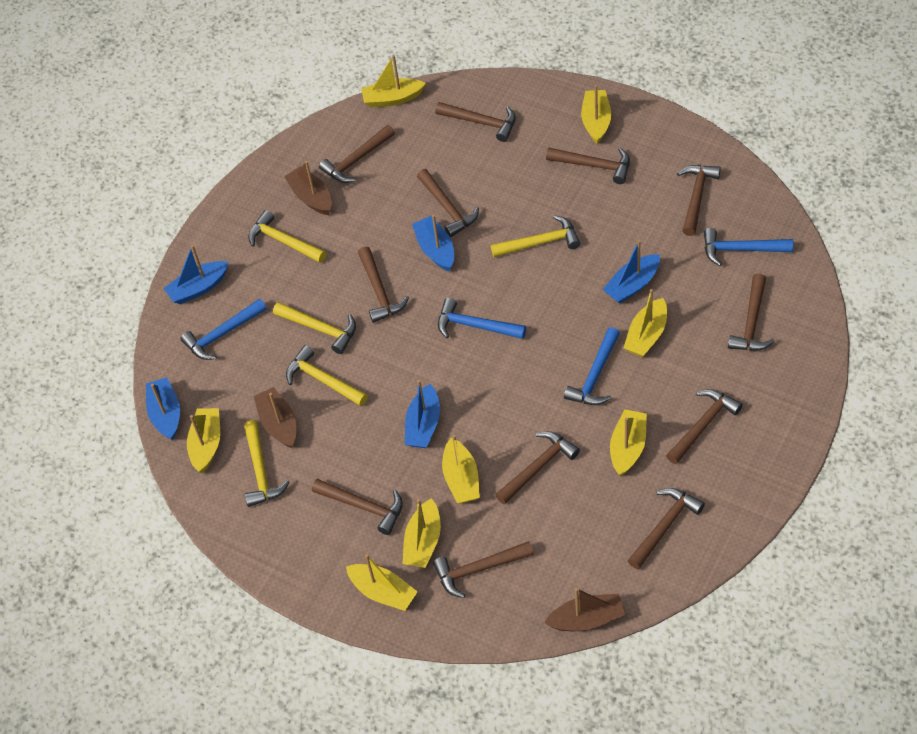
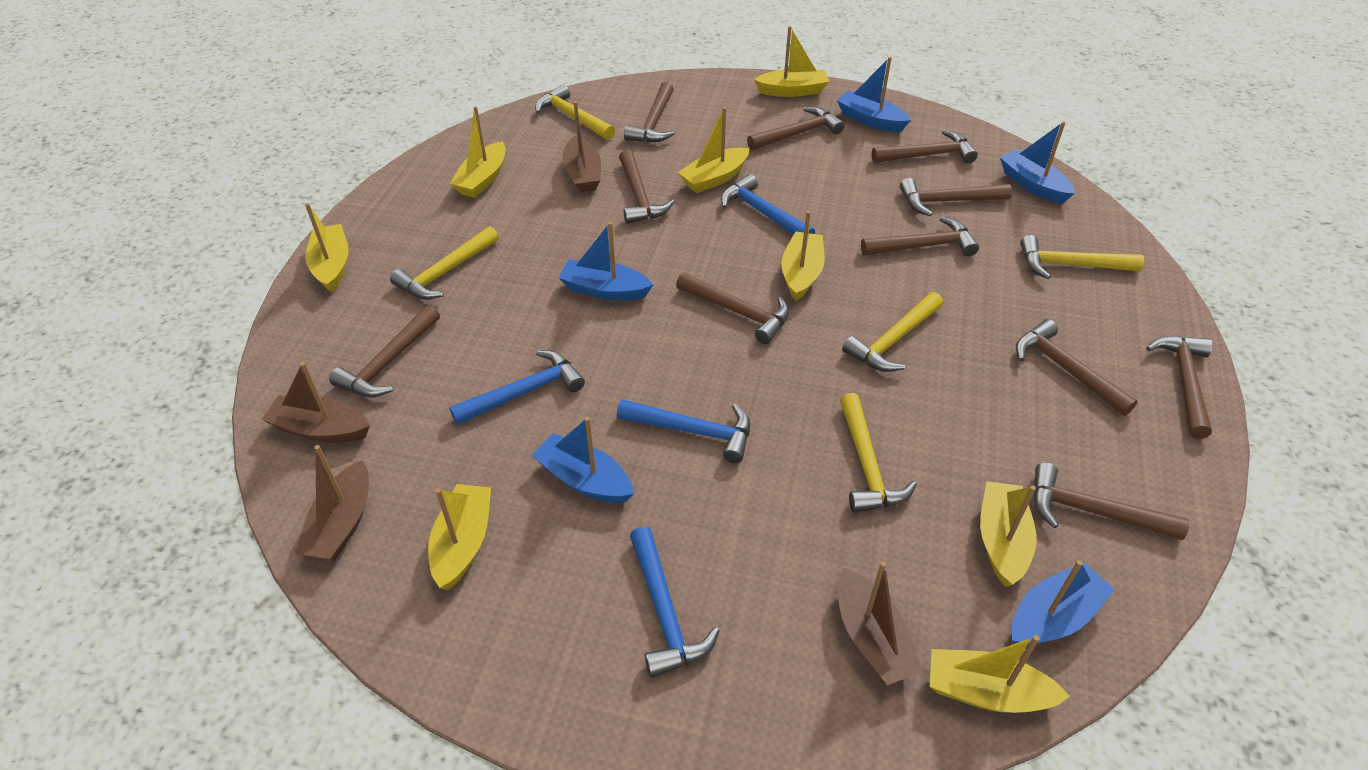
brown boat: 3 -> 4
brown hammer: 12 -> 11

